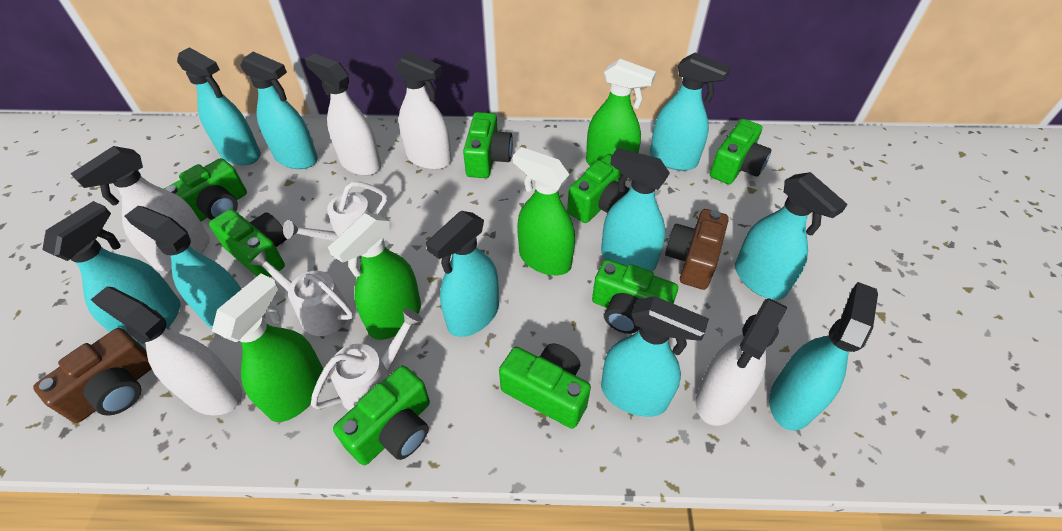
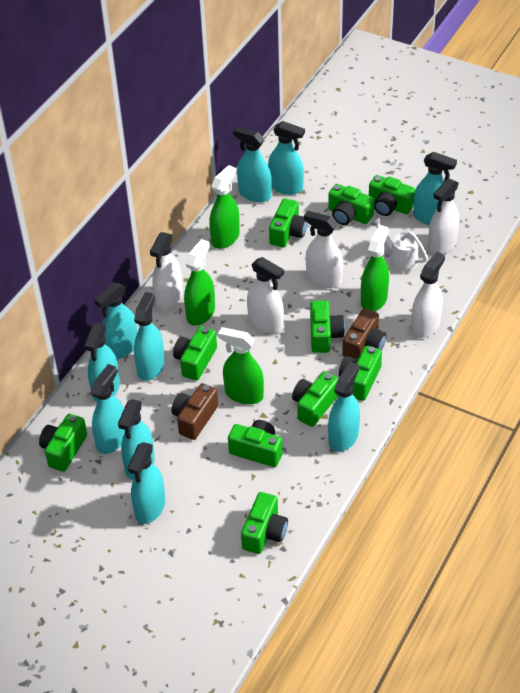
green camera: 8 -> 10
white watering can: 3 -> 1

